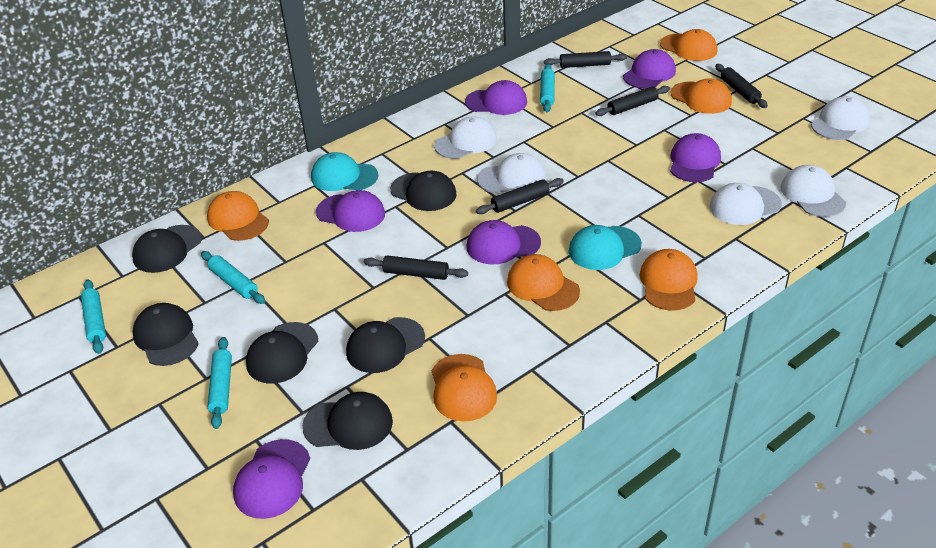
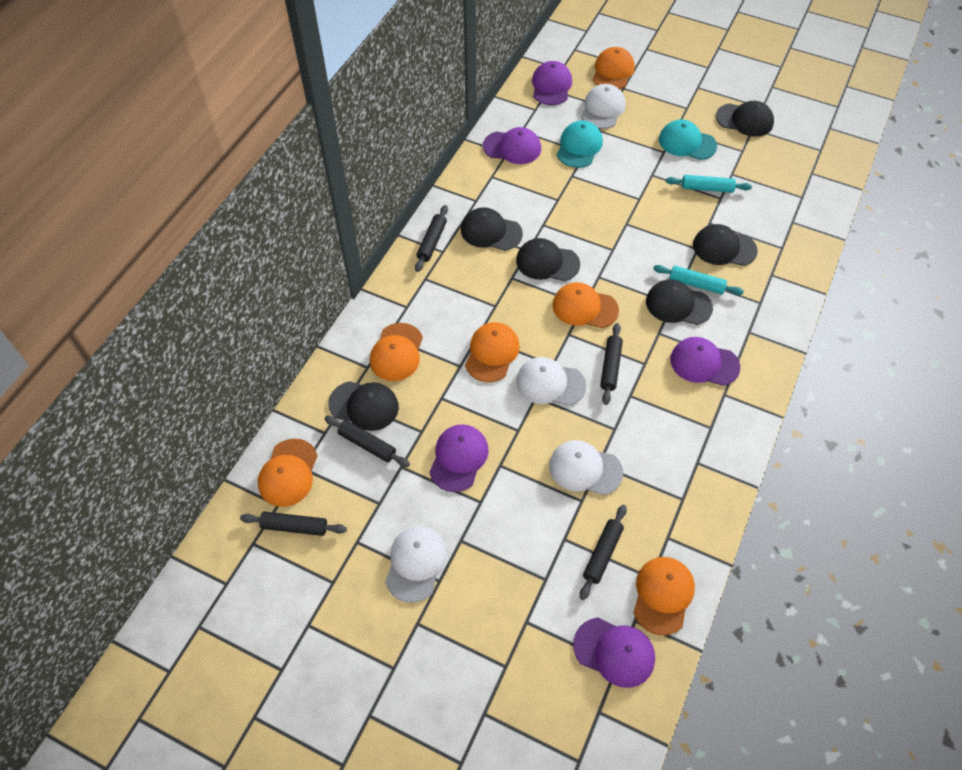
purple cap: 6 -> 5
turquoise rolling pin: 4 -> 2
white cap: 5 -> 4

